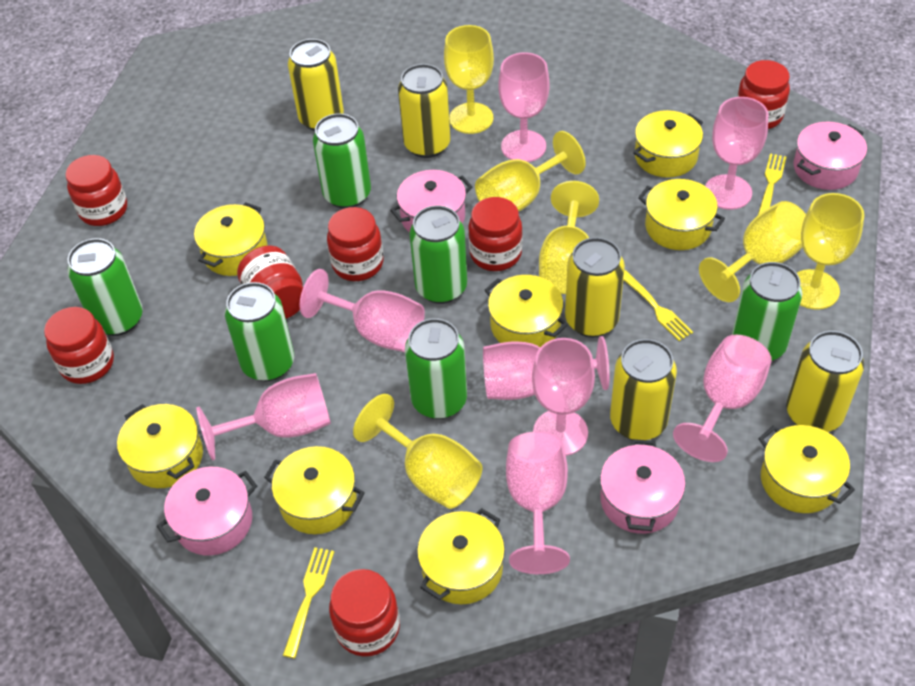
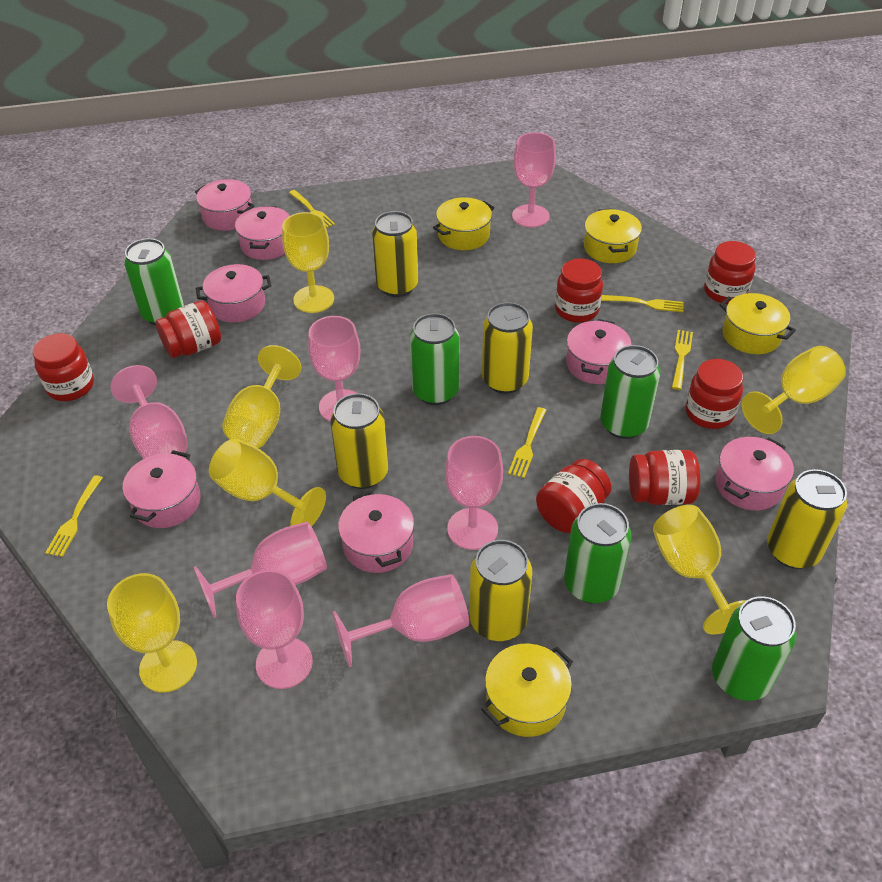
green can: 6 -> 5
pink goblet: 8 -> 7
pink pot: 4 -> 7
yellow fork: 3 -> 5
yellow pot: 8 -> 4

